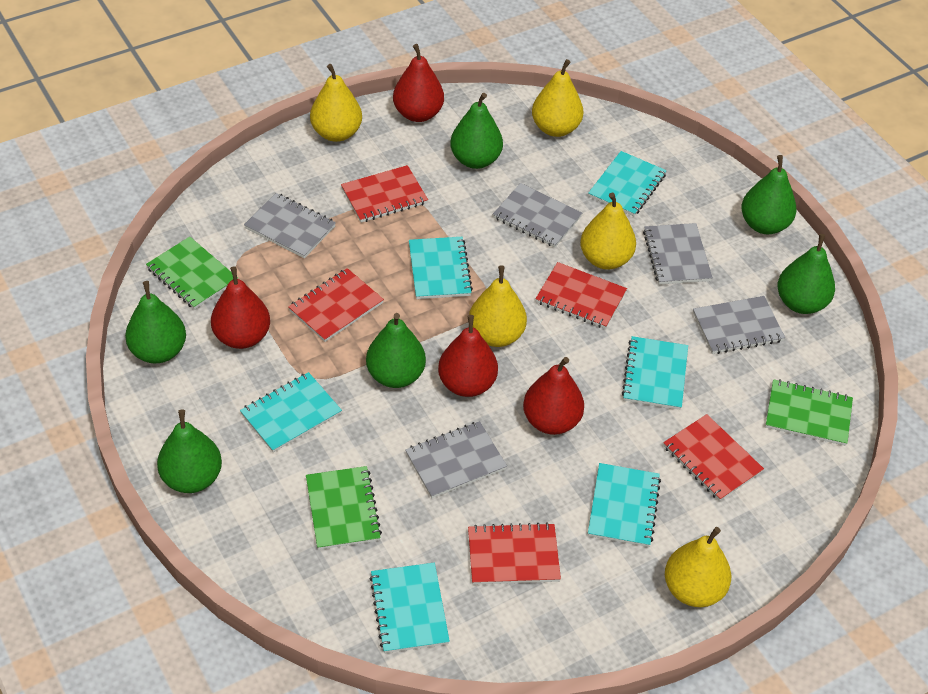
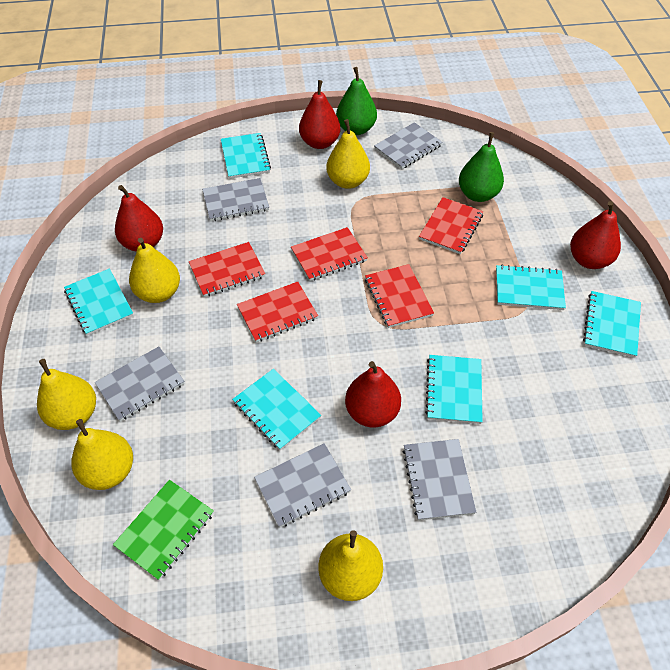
green notebook: 3 -> 1
green pear: 6 -> 2

